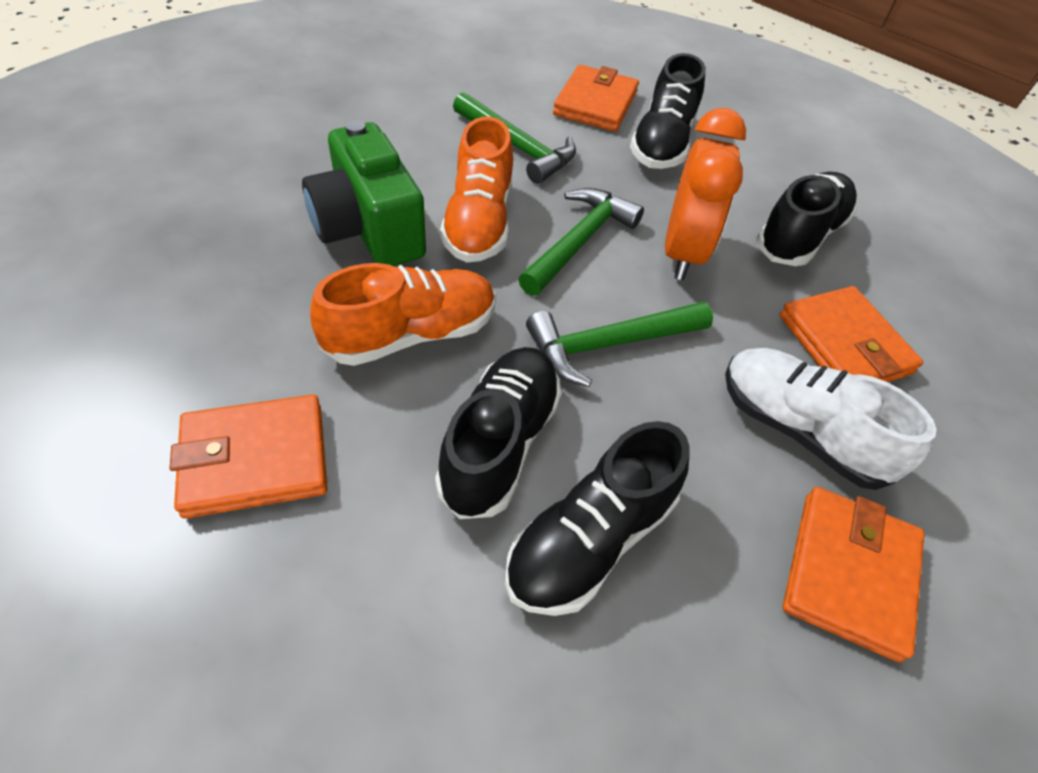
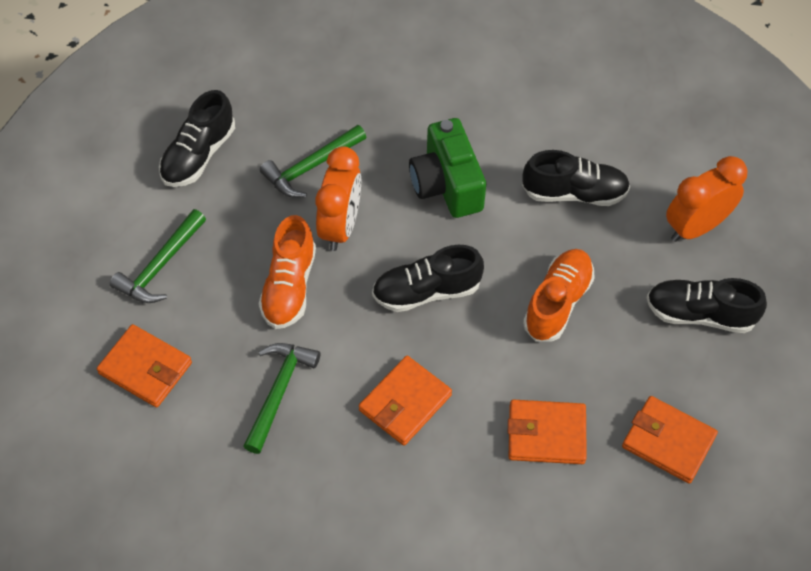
orange clock: 1 -> 2
white shoe: 1 -> 0

